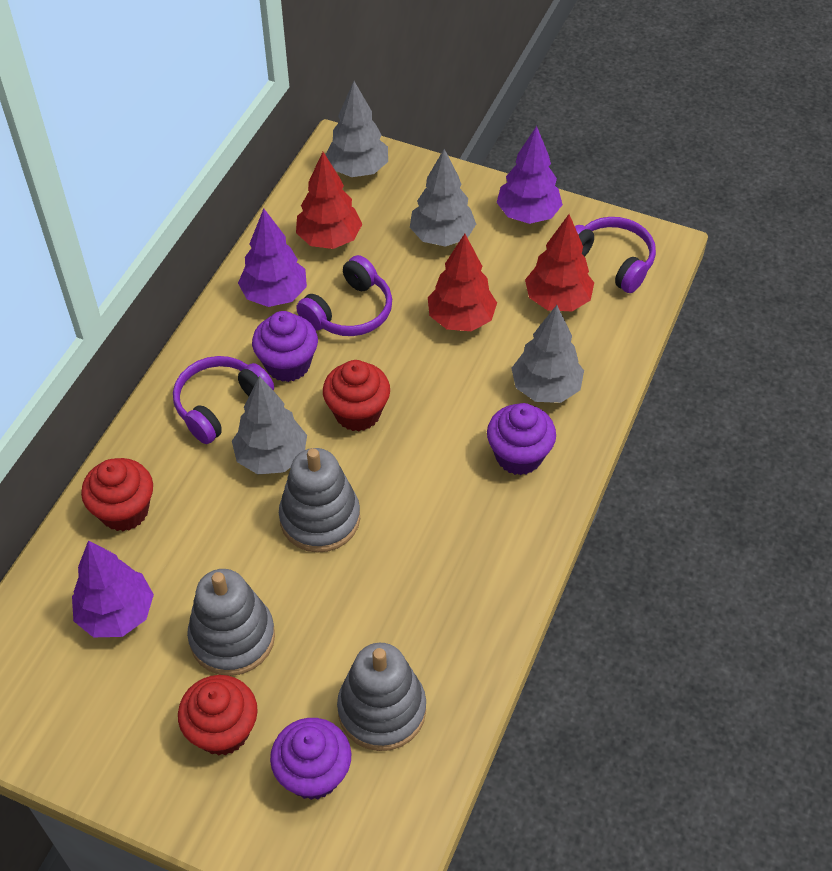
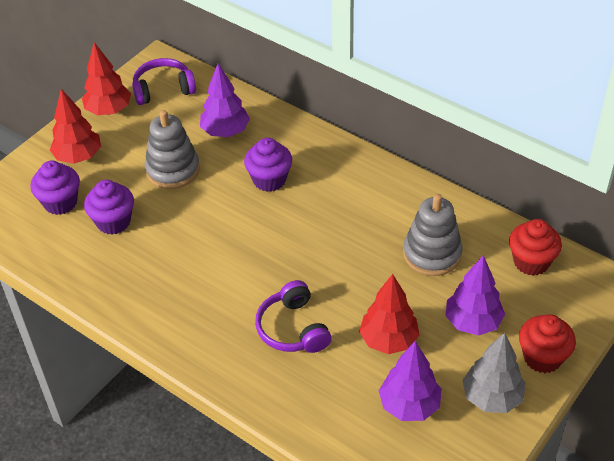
grey stacking toy: 3 -> 2
grey tree: 4 -> 1
purple headphones: 3 -> 2
red cupcake: 3 -> 2

